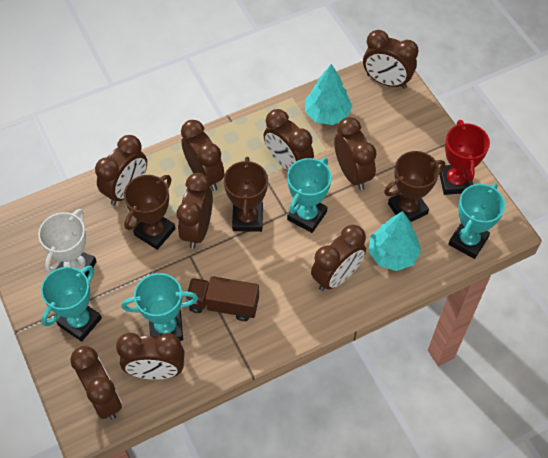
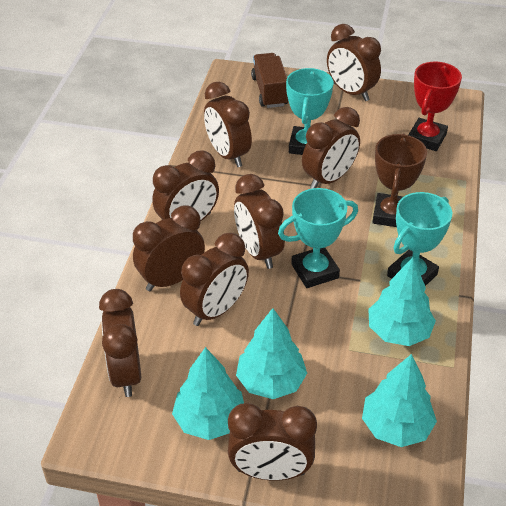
brown trophy: 3 -> 1
turquoise tree: 2 -> 4
turquoise trophy: 4 -> 3
white trophy: 1 -> 0

